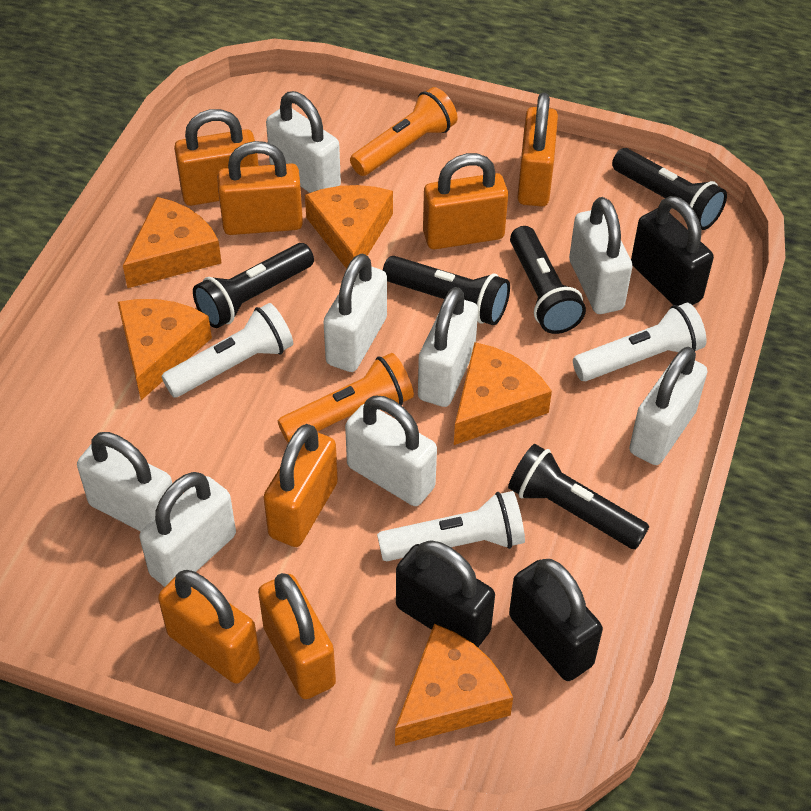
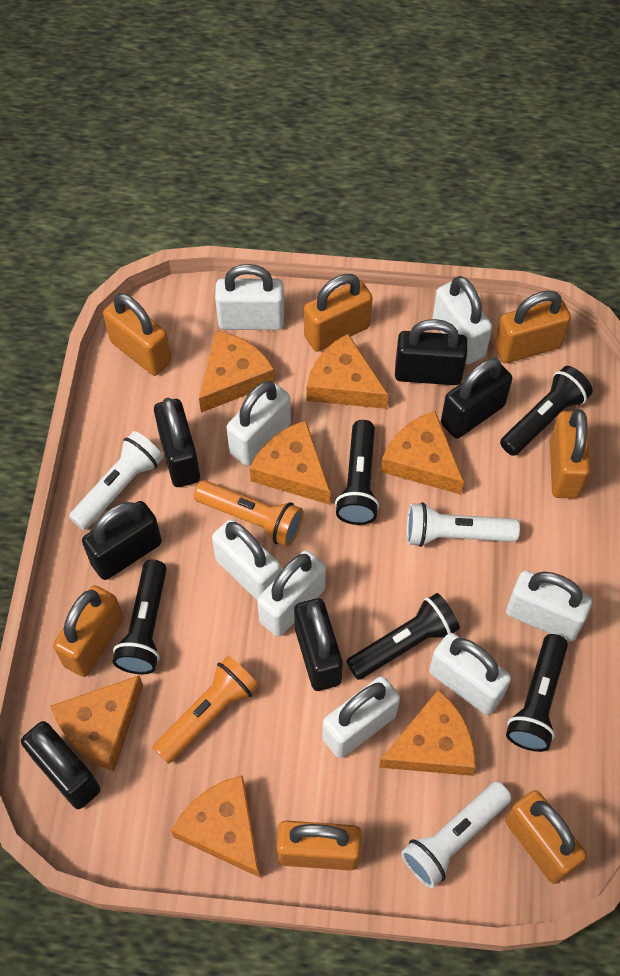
black padlock: 3 -> 6
orange cheese: 5 -> 7

